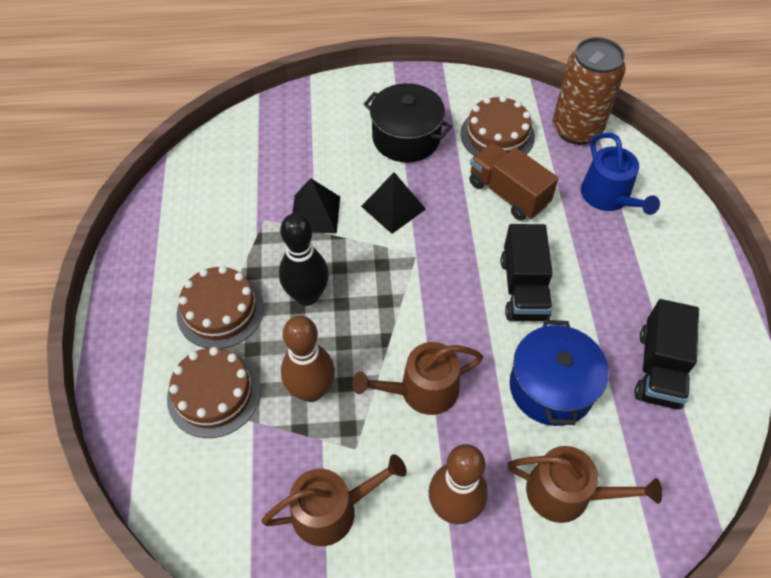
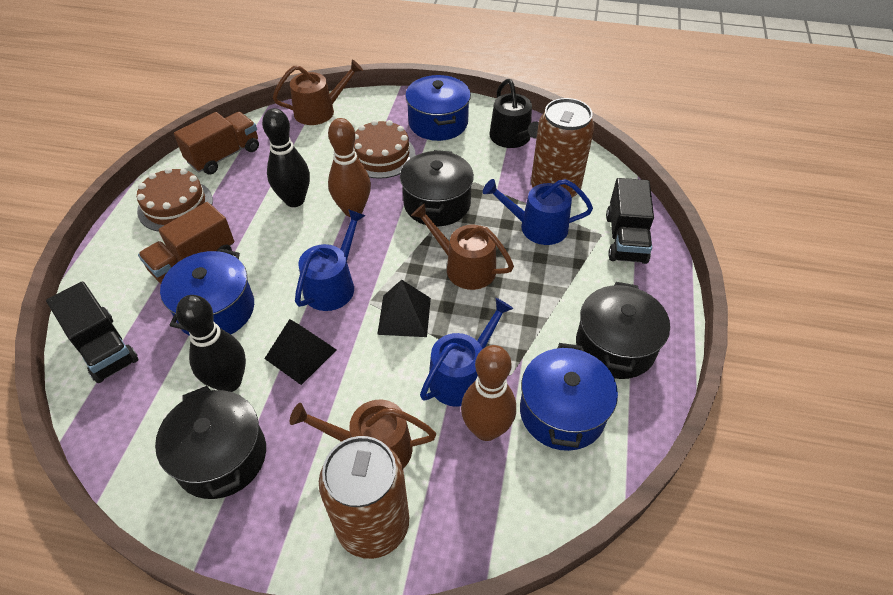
black bowling pin: 1 -> 2
black pot: 1 -> 3
black watering can: 0 -> 1
blue pot: 1 -> 3
blue watering can: 1 -> 3
brown cake: 3 -> 2
brown can: 1 -> 2
brown truck: 1 -> 2

